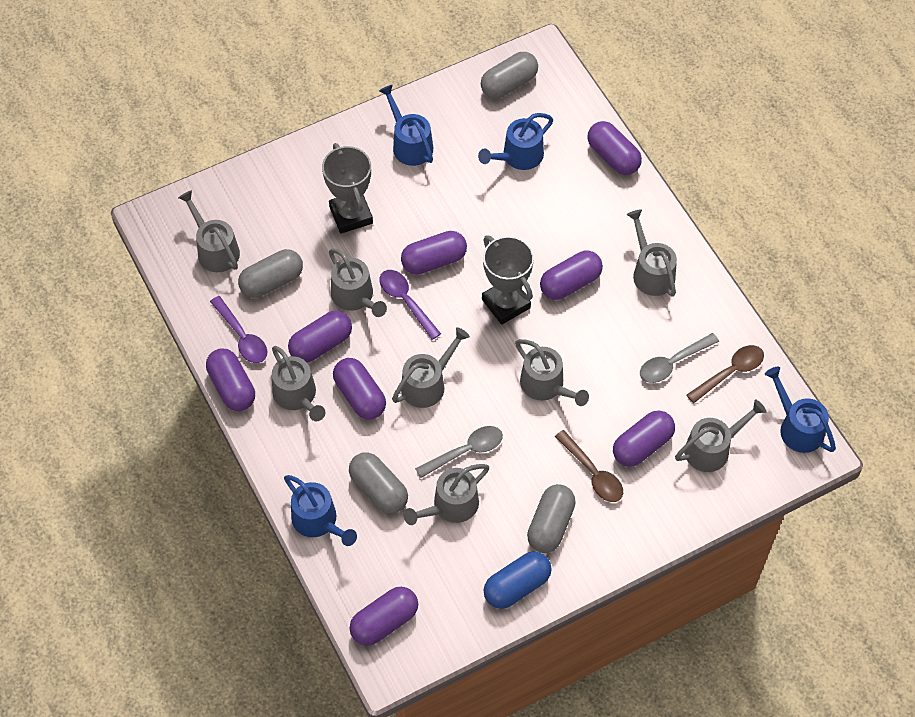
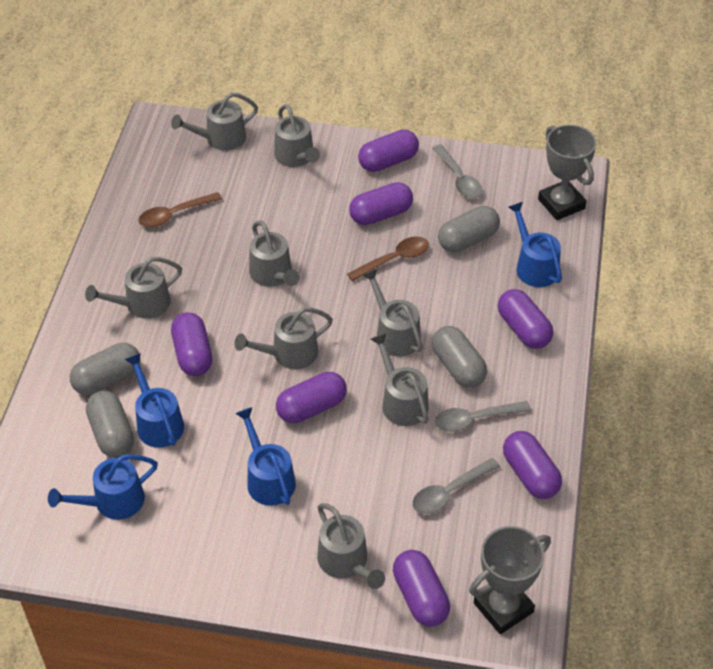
blue capsule: 1 -> 0
grey spoon: 2 -> 3
purple capsule: 8 -> 7
purple spoon: 2 -> 0

